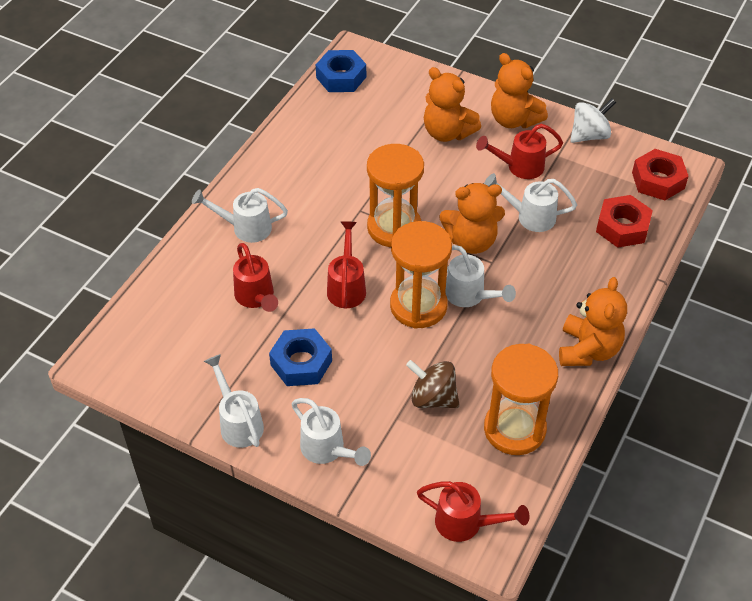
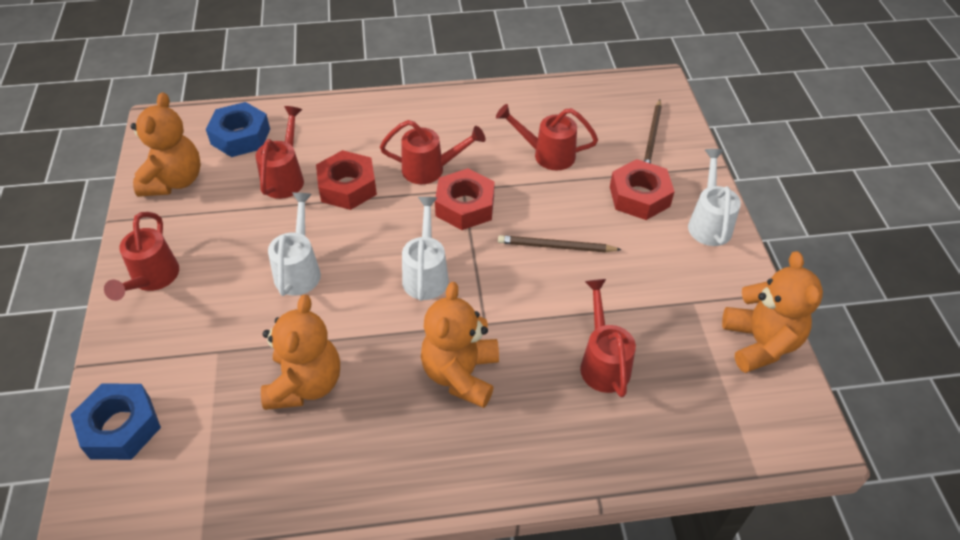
brown pencil: 0 -> 2
brown spinning top: 1 -> 0
orange hourglass: 3 -> 0
red nut: 2 -> 3
red watering can: 4 -> 5
white spinning top: 1 -> 0
white watering can: 5 -> 3

